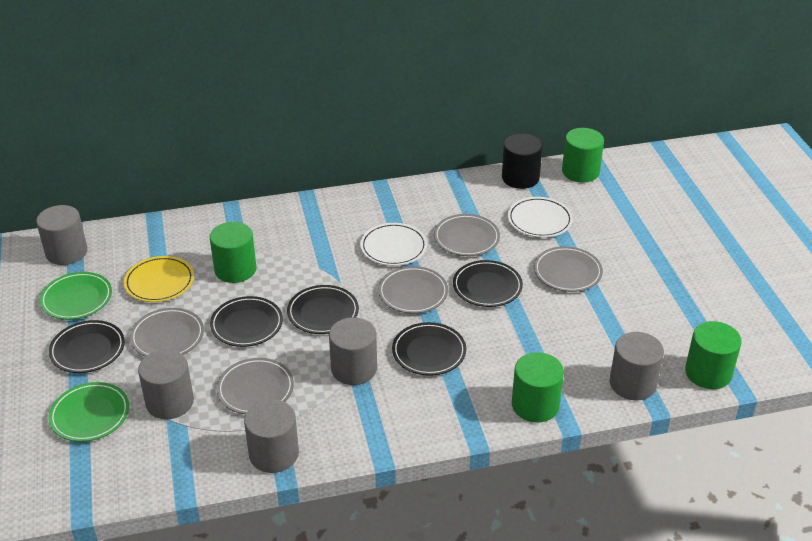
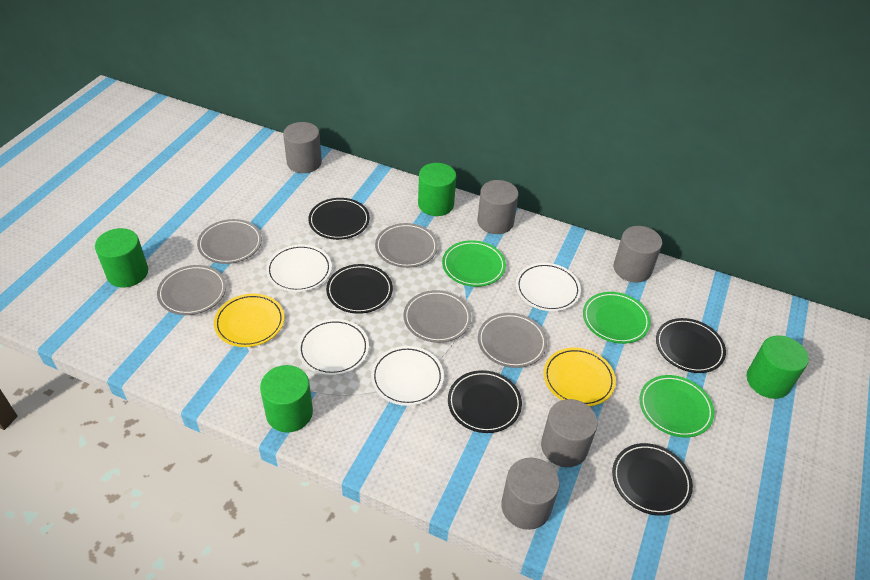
black cylinder: 1 -> 0
green plate: 2 -> 3
white plate: 2 -> 4
yellow plate: 1 -> 2

